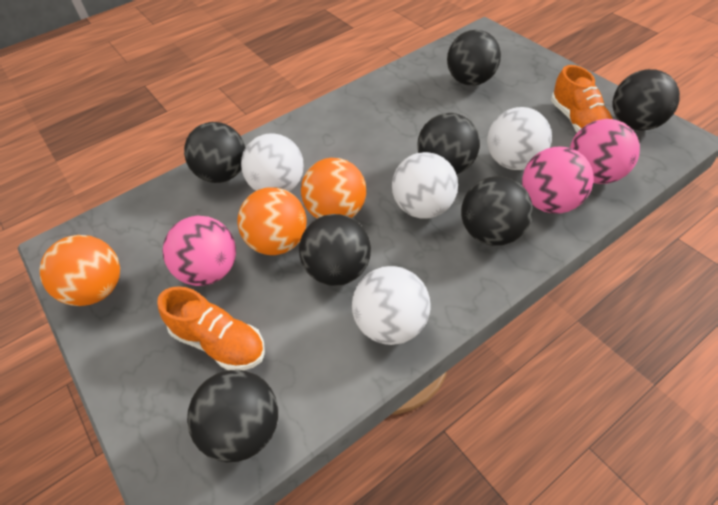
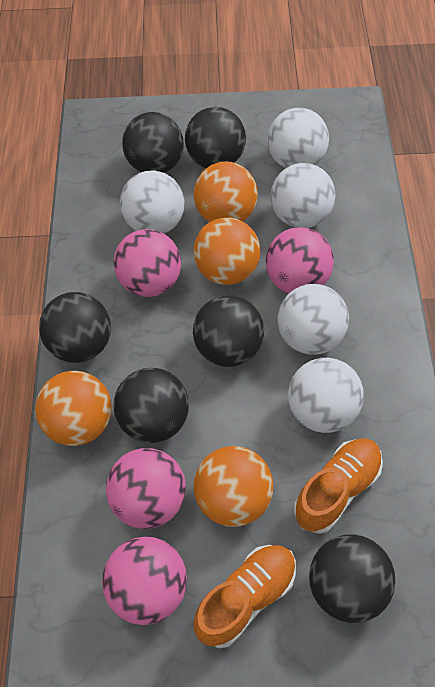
black ball: 7 -> 6
orange ball: 3 -> 4
pink ball: 3 -> 4
white ball: 4 -> 5

